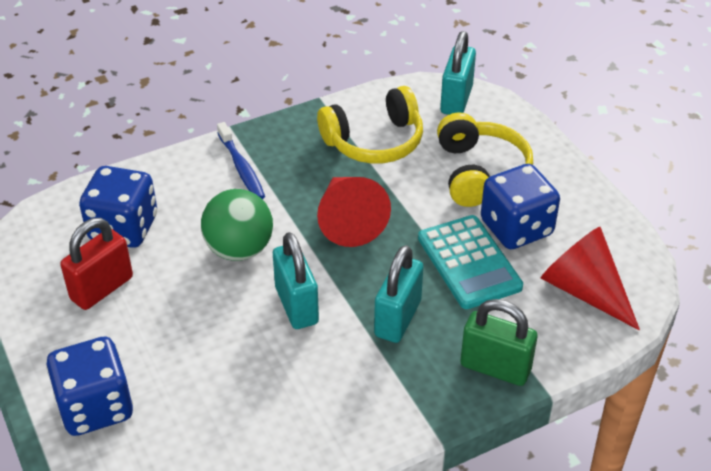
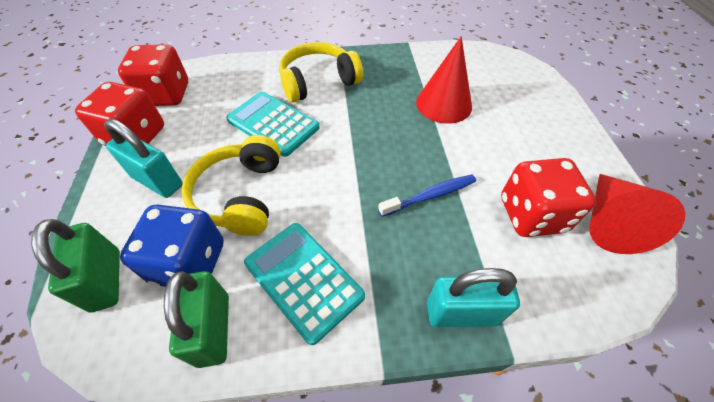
blue dice: 3 -> 1
green ball: 1 -> 0
green padlock: 1 -> 2
red dice: 0 -> 3
red padlock: 1 -> 0
turquoise calculator: 1 -> 2
turquoise padlock: 3 -> 2

